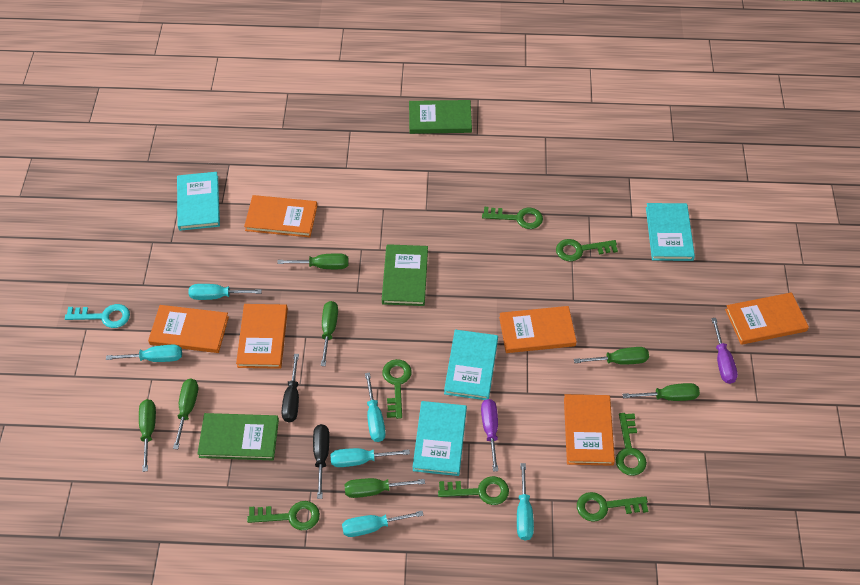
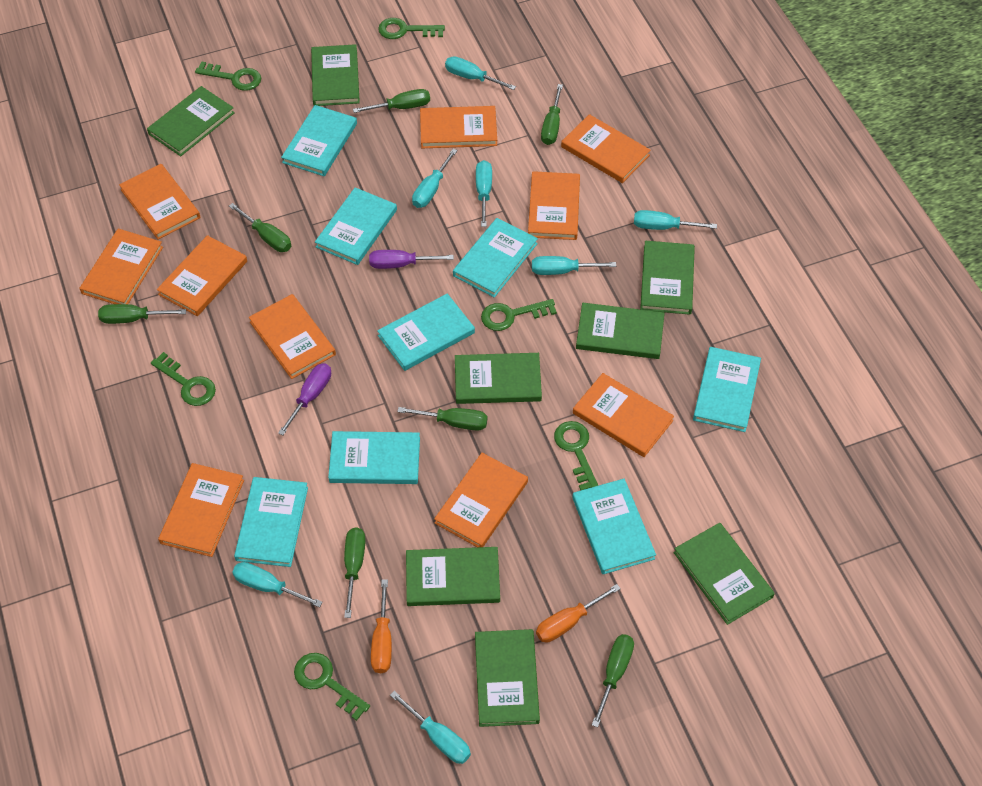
black screwdriver: 2 -> 0
green book: 3 -> 8
green key: 7 -> 6
orange book: 6 -> 10
orange screwdriver: 0 -> 2
turquoise book: 4 -> 8
turquoise key: 1 -> 0
turquoise screwdriver: 6 -> 7

